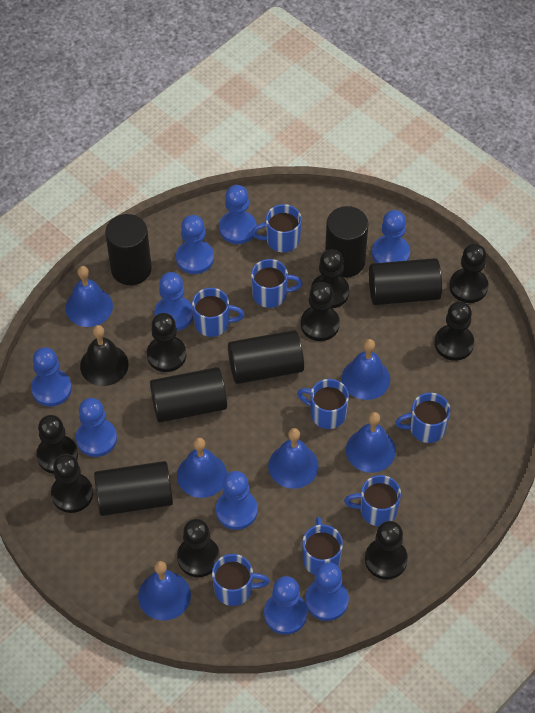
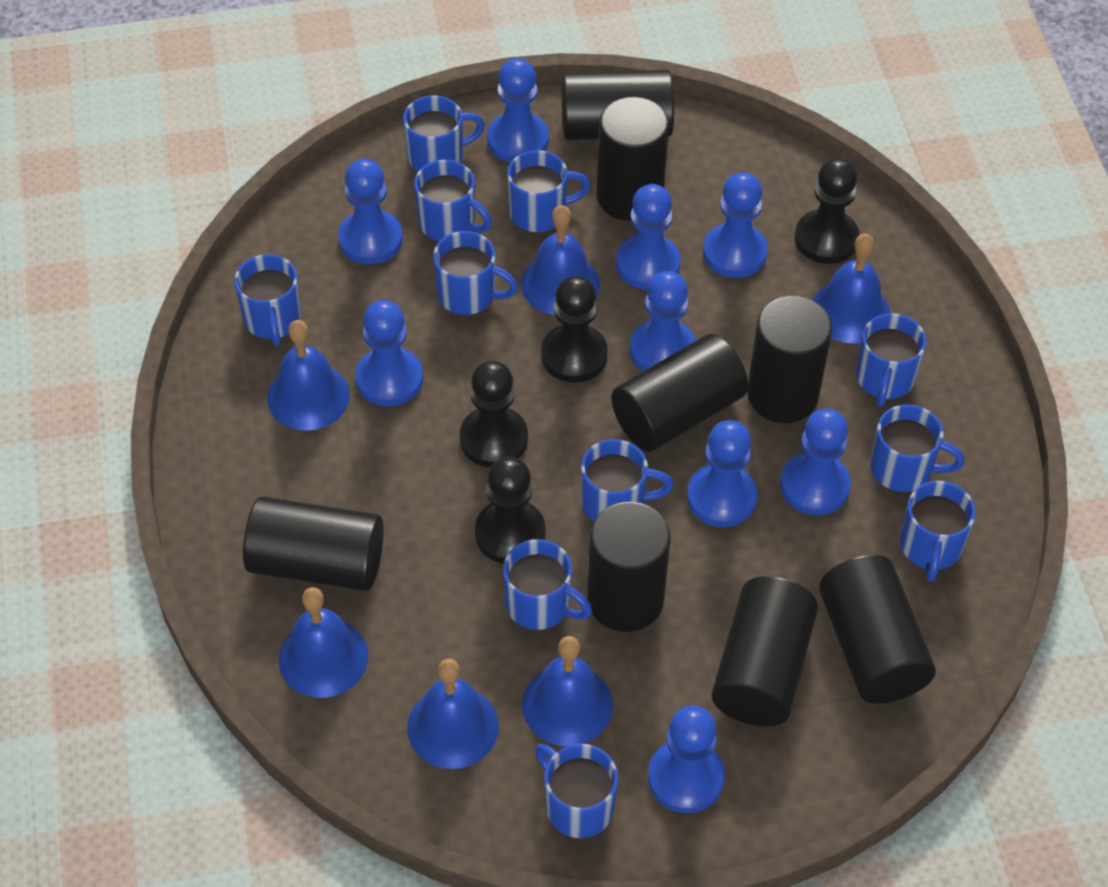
black bell: 1 -> 0
black cylinder: 6 -> 8
black pawn: 9 -> 4
blue mug: 8 -> 11

